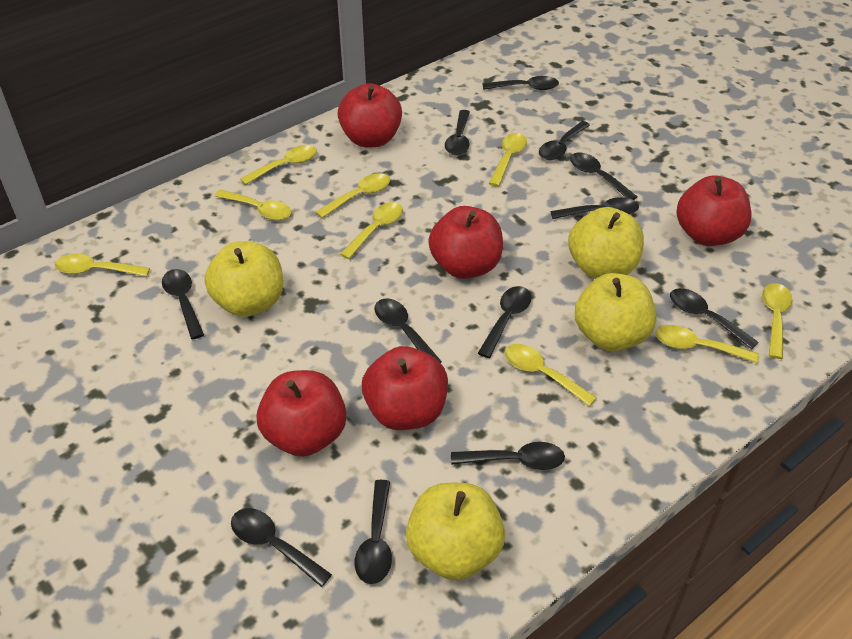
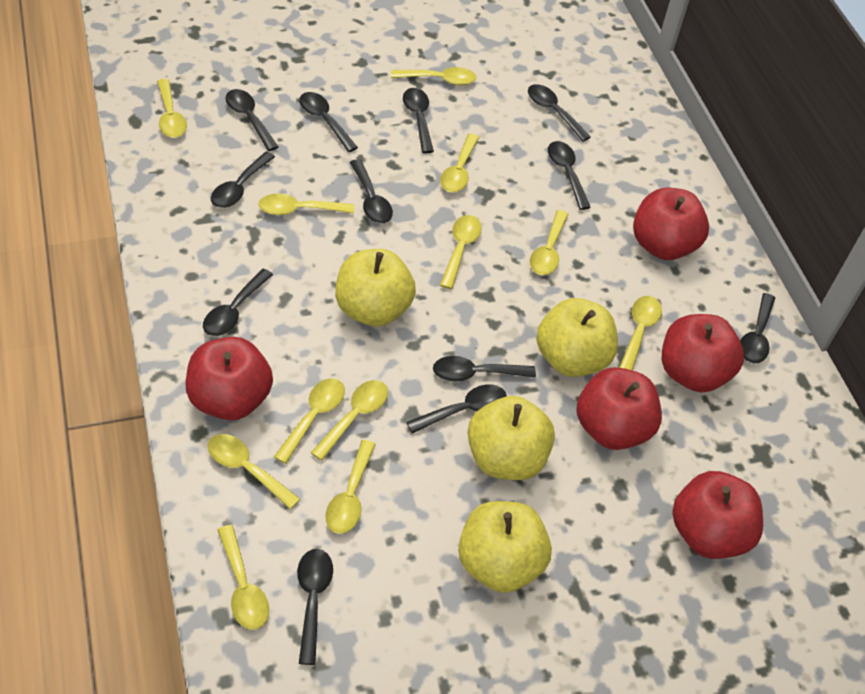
yellow spoon: 9 -> 12

